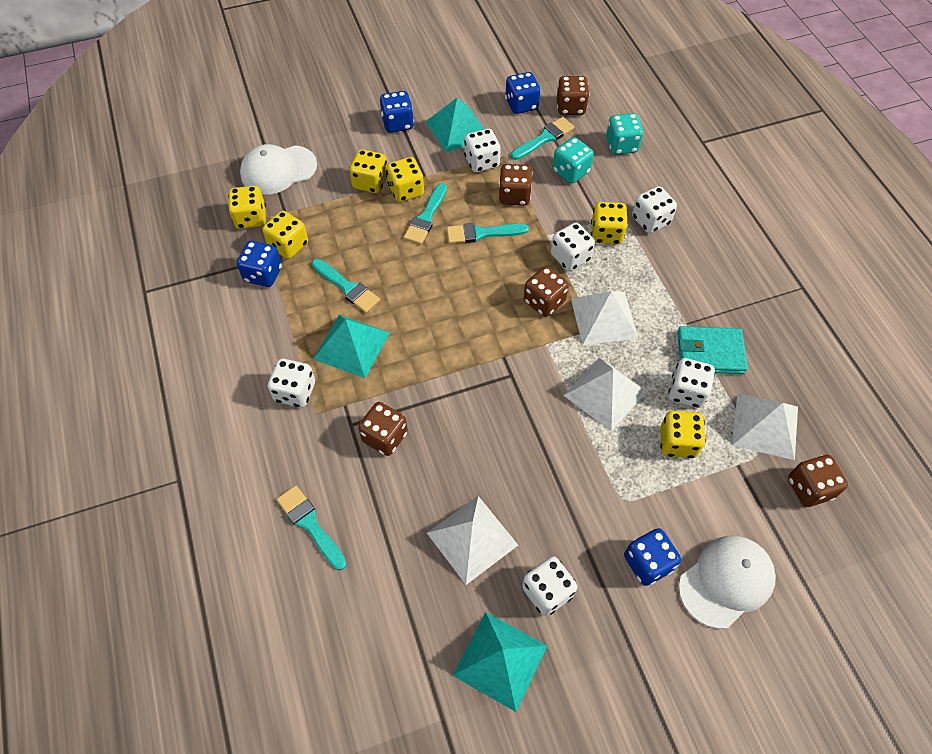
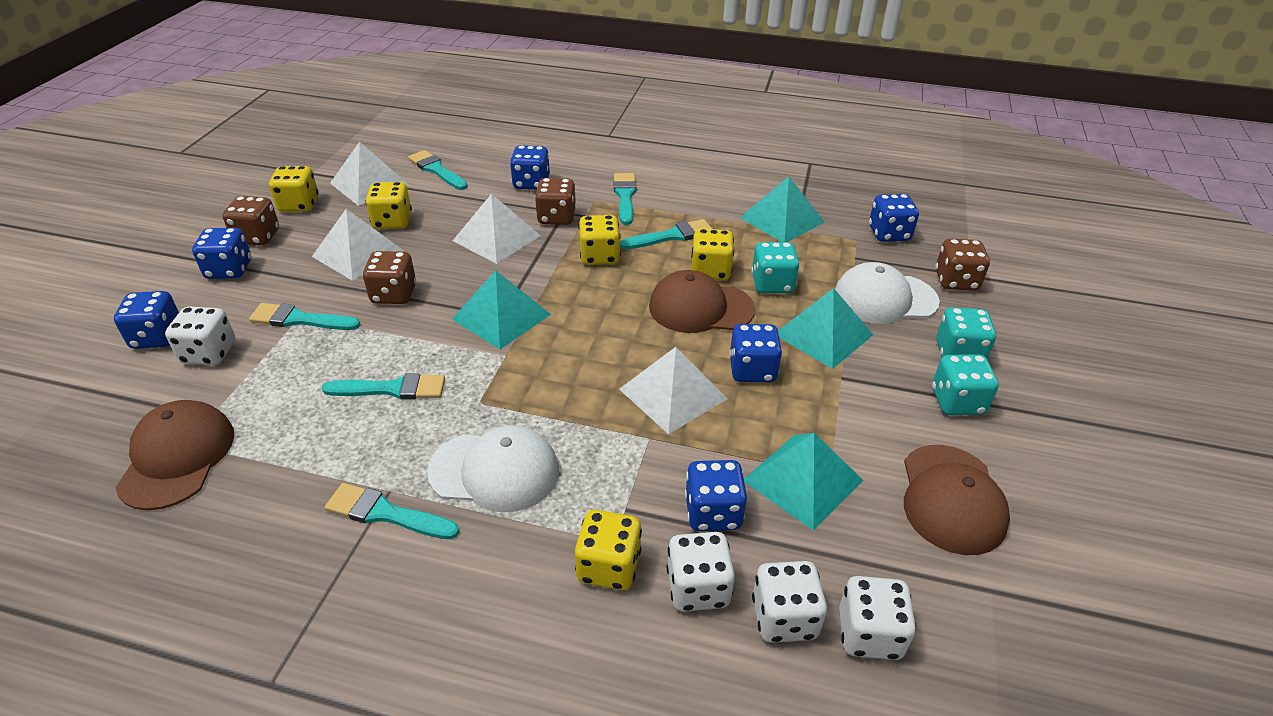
blue dice: 4 -> 6
brown cap: 0 -> 3
brown dice: 5 -> 4
turquoise brush: 5 -> 6
turquoise dice: 2 -> 3
turquoise pyramid: 3 -> 4
turquoise wallet: 1 -> 0
white dice: 6 -> 4
yellow dice: 6 -> 5

